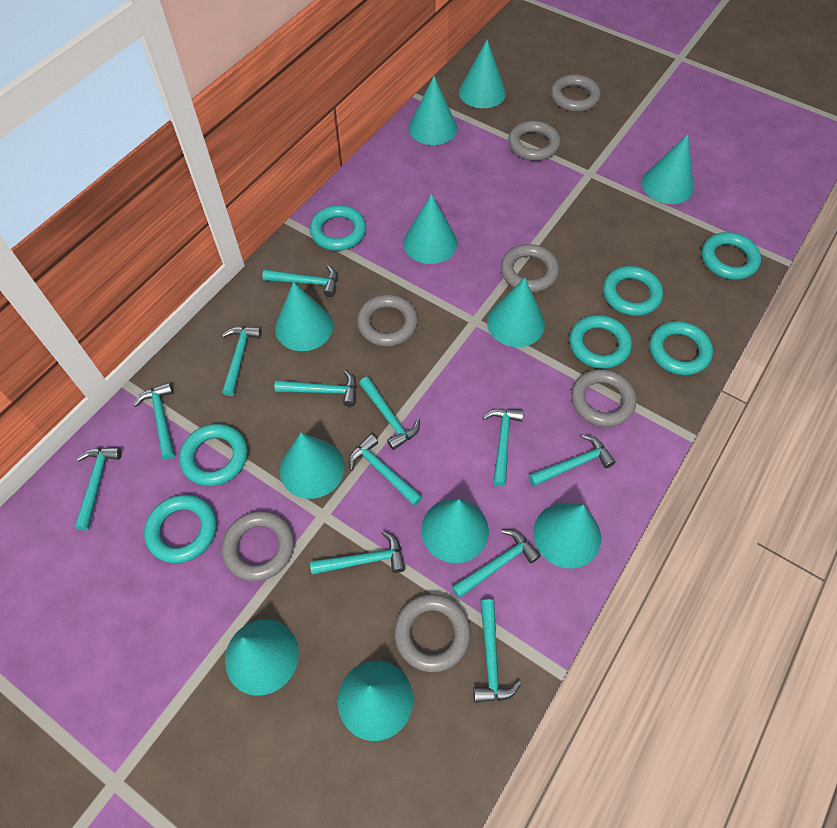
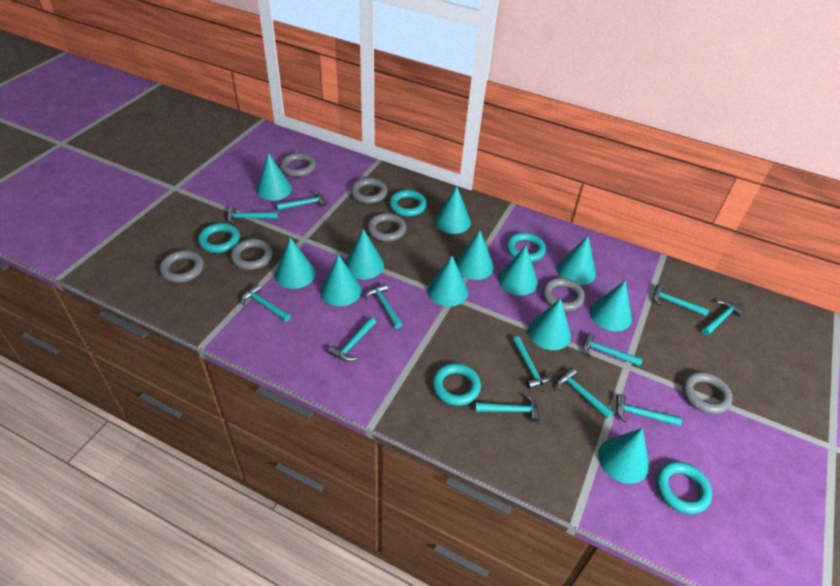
turquoise cone: 11 -> 12
turquoise ring: 7 -> 5

